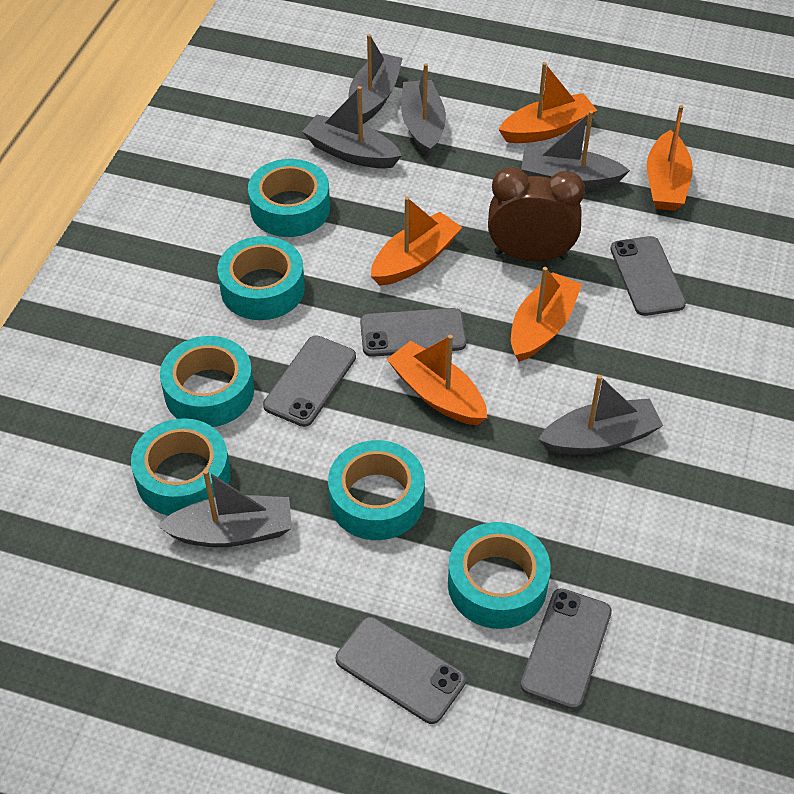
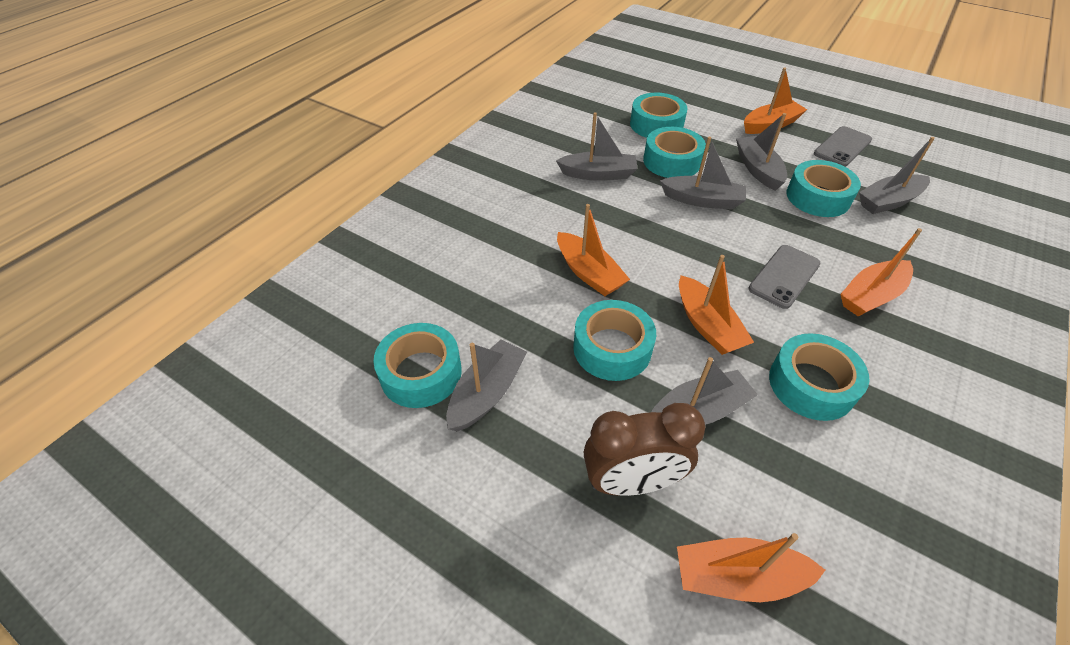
grey phone: 5 -> 2

